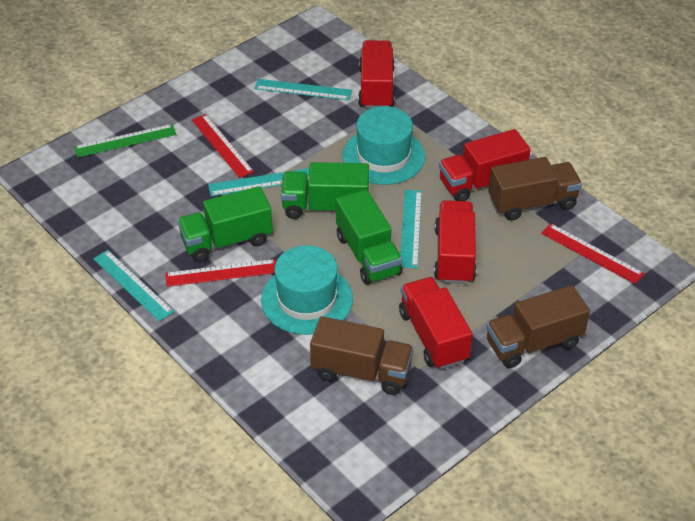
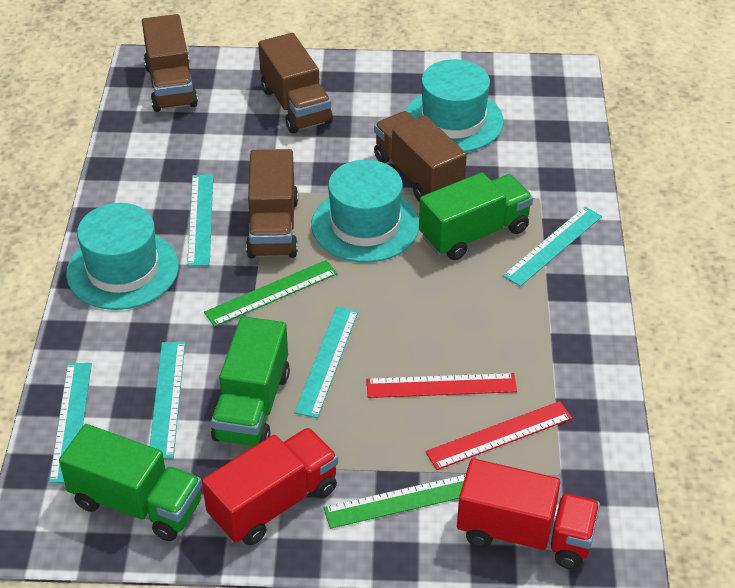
brown truck: 3 -> 4
green ruler: 1 -> 2
red ruler: 3 -> 2
red truck: 4 -> 2
turquoise hat: 2 -> 3
turquoise ruler: 4 -> 5

